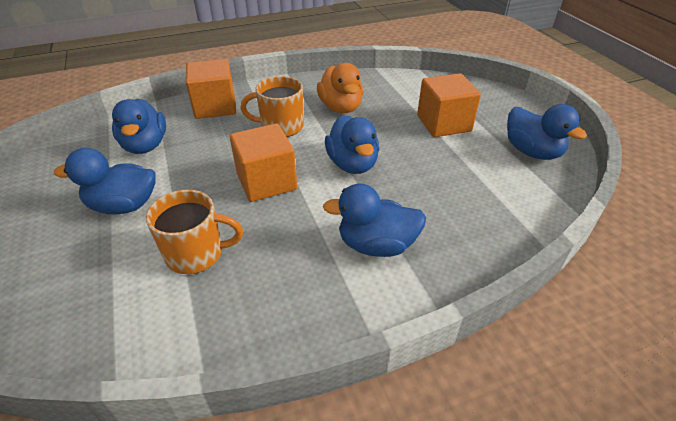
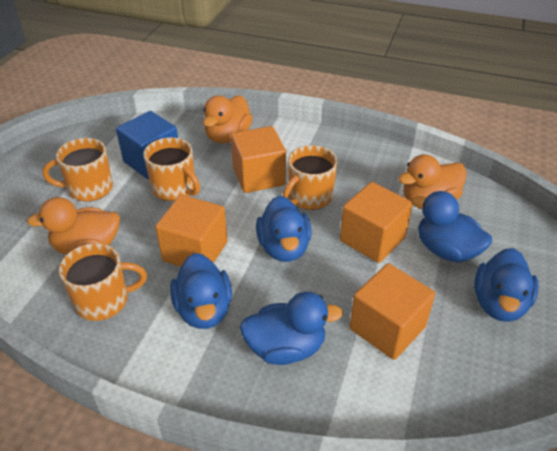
blue cube: 0 -> 1
orange cube: 3 -> 4
orange duck: 1 -> 3
orange mug: 2 -> 4

